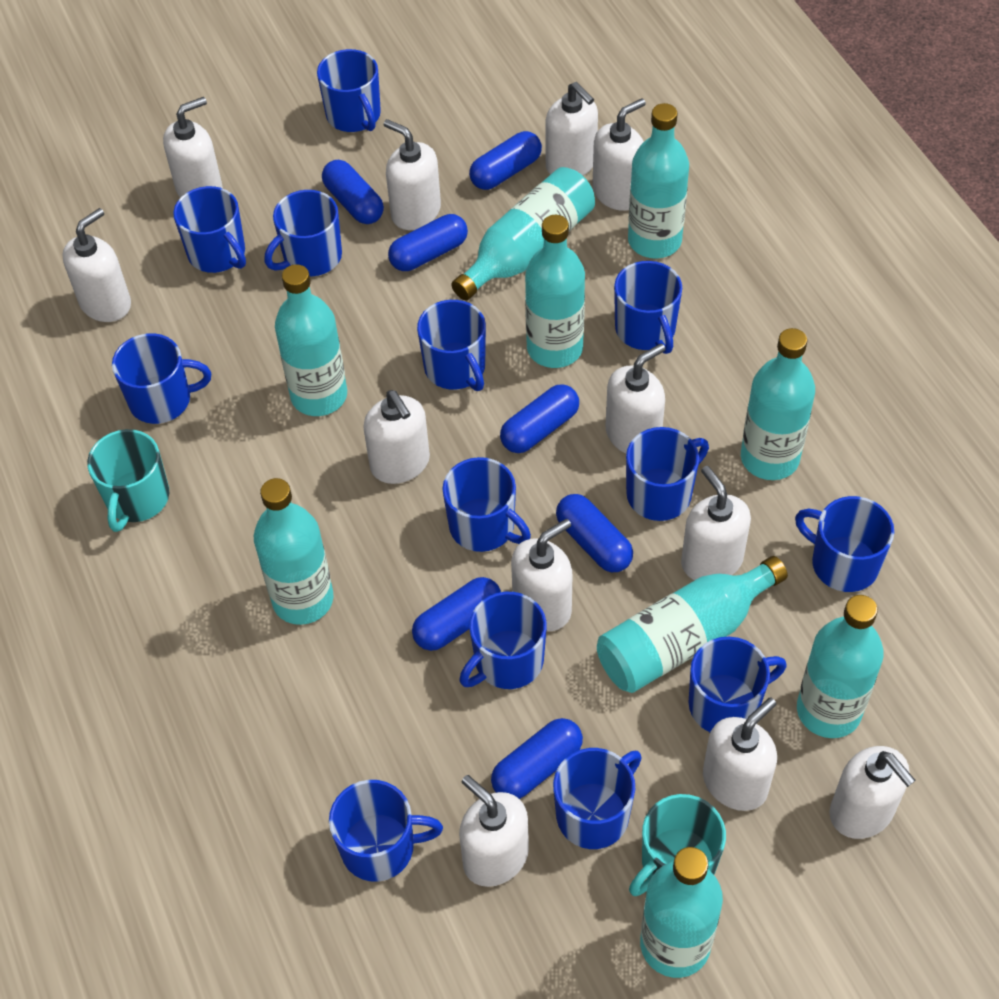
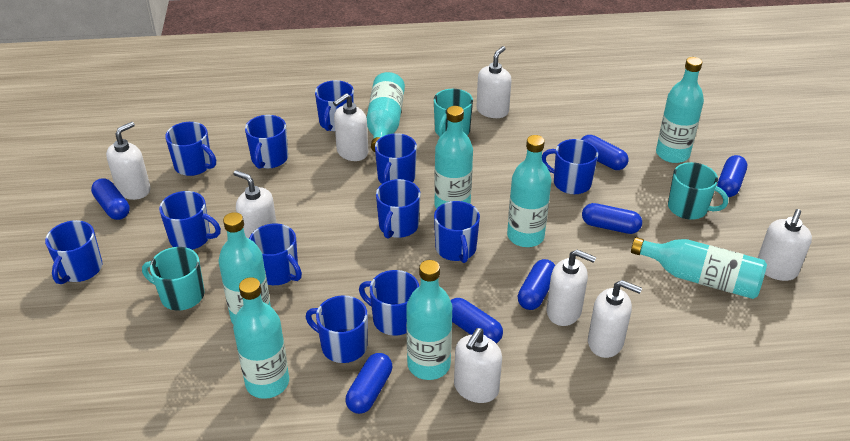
blue mug: 13 -> 12
turquoise bottle: 9 -> 8
turquoise mug: 2 -> 3
white soap dispenser: 12 -> 8

